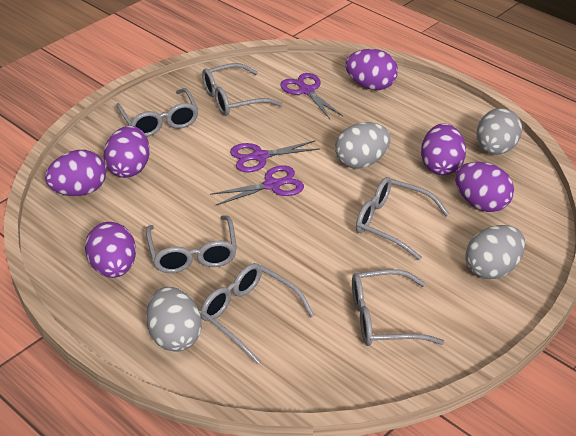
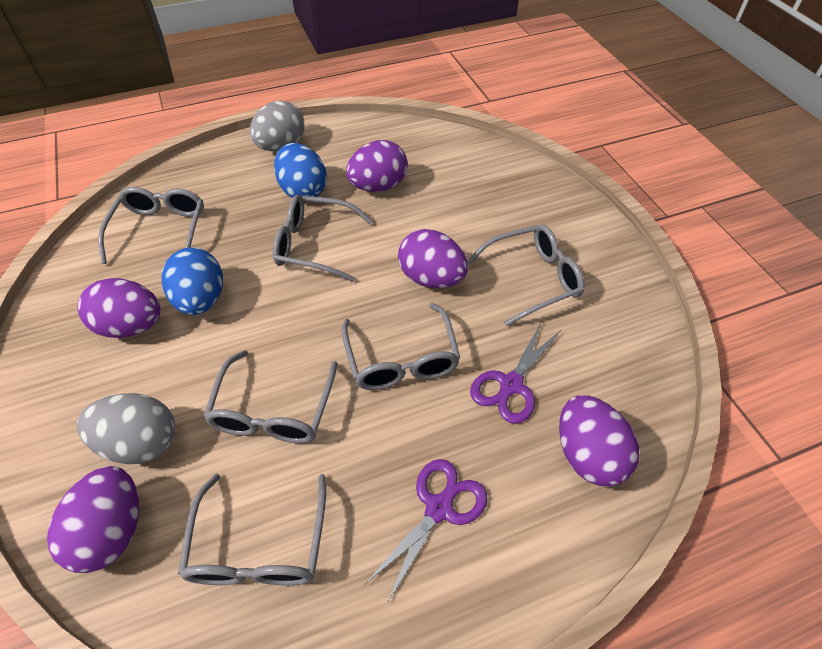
blue egg: 0 -> 2
grey egg: 4 -> 2
purple egg: 6 -> 5
purple scissors: 3 -> 2

